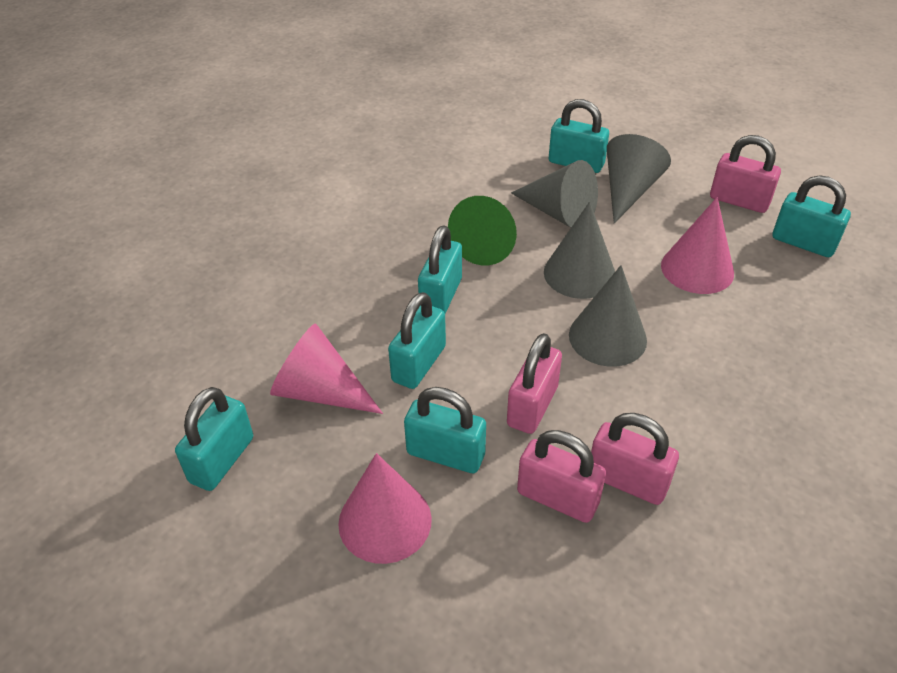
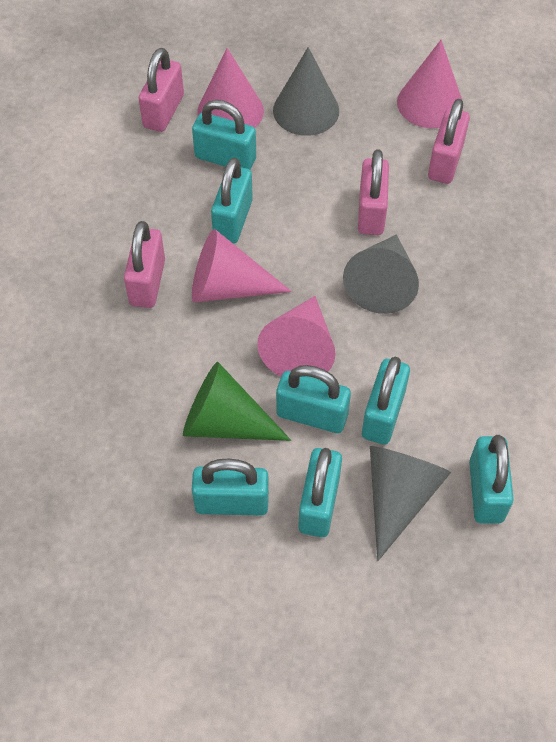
grey cone: 4 -> 3
pink cone: 3 -> 4
turquoise padlock: 6 -> 7

